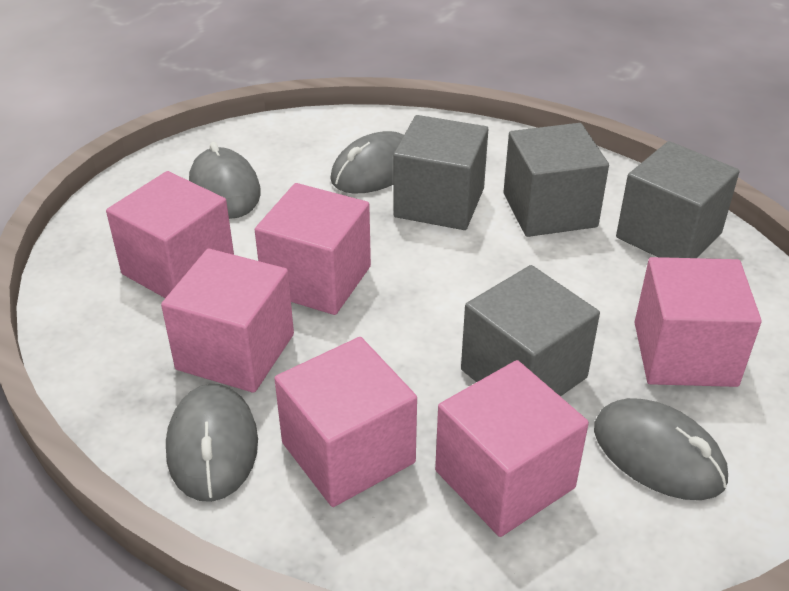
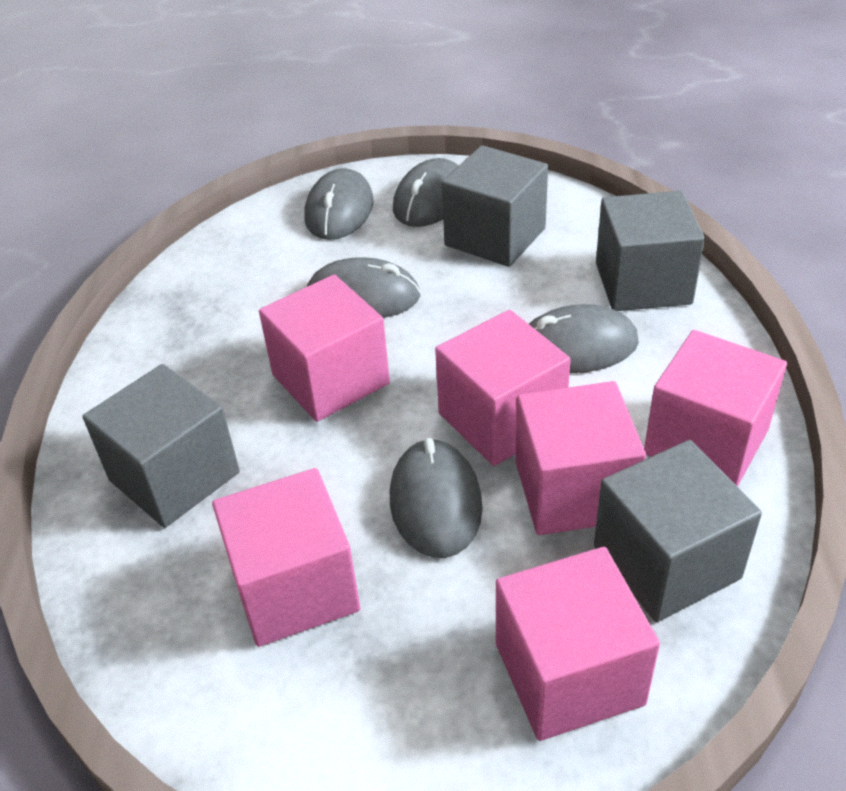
grey mouse: 4 -> 5

